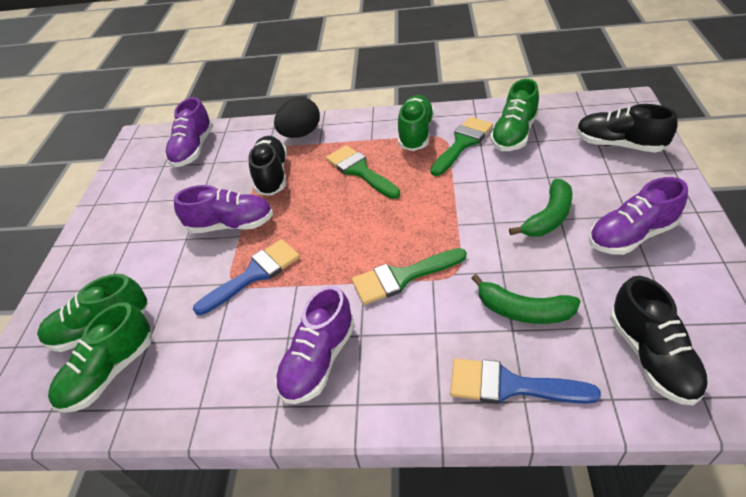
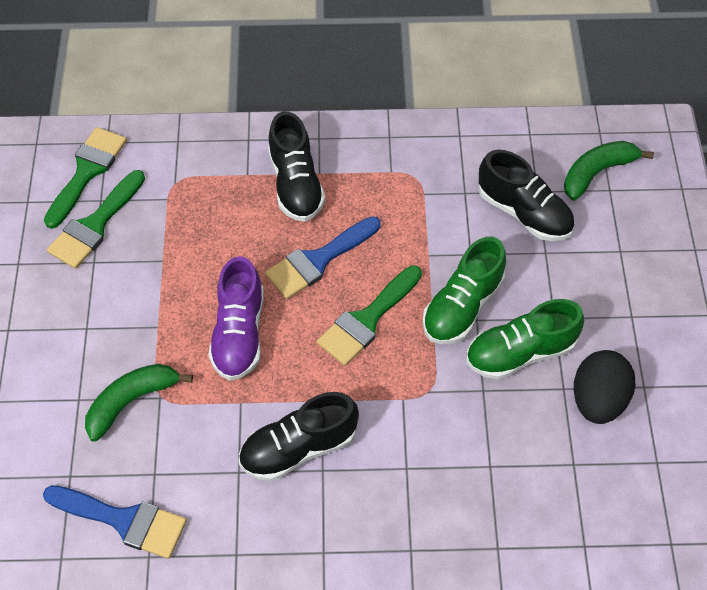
green shoe: 4 -> 2
purple shoe: 4 -> 1

